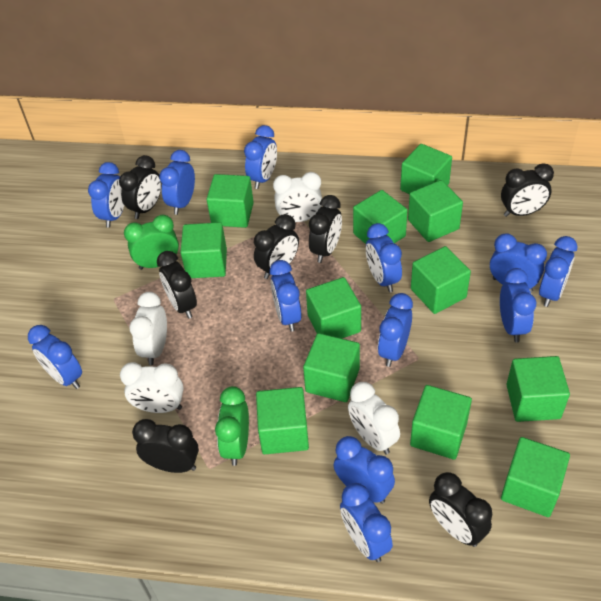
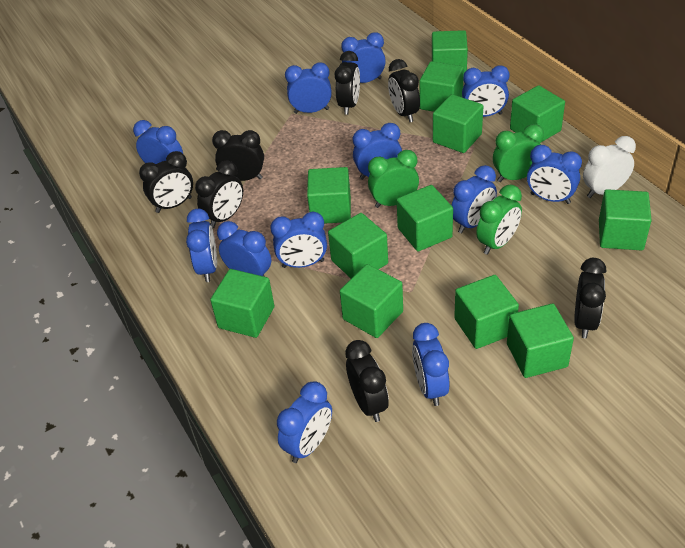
green clock: 2 -> 3
white clock: 4 -> 1

